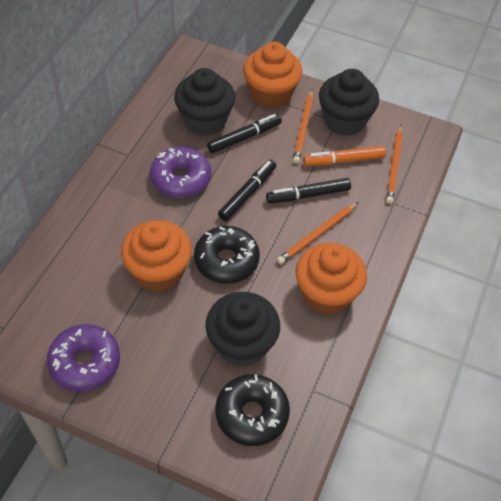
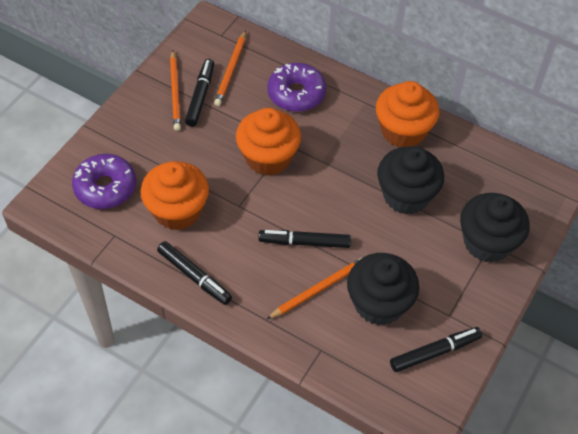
black donut: 2 -> 0
black marker: 3 -> 4
orange marker: 1 -> 0

